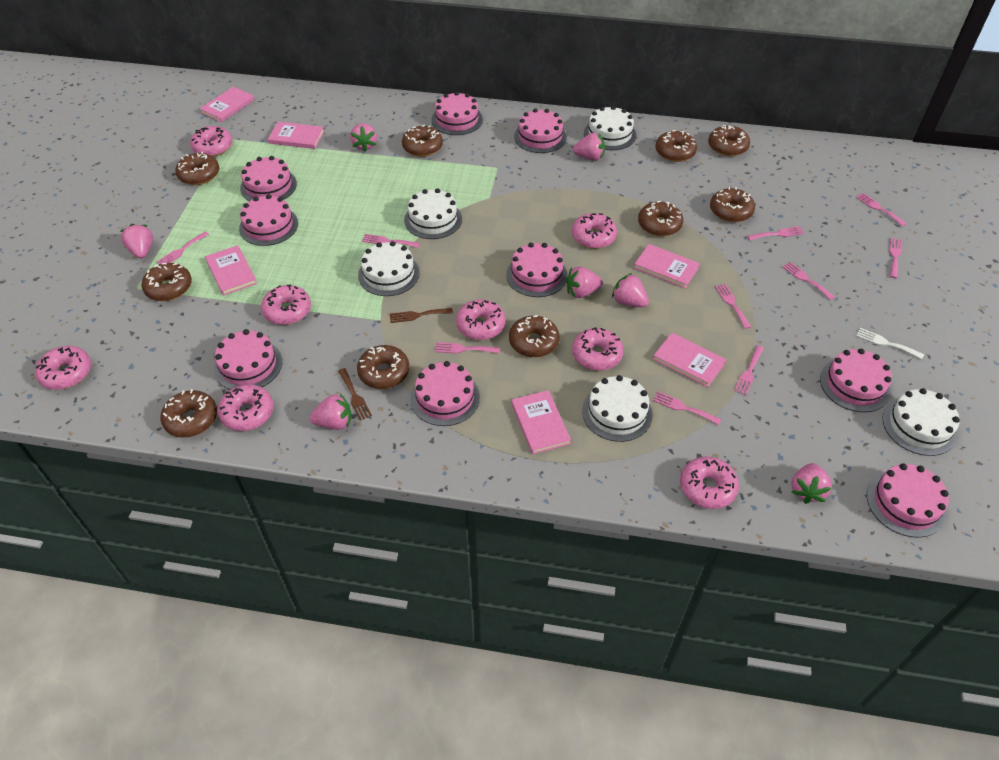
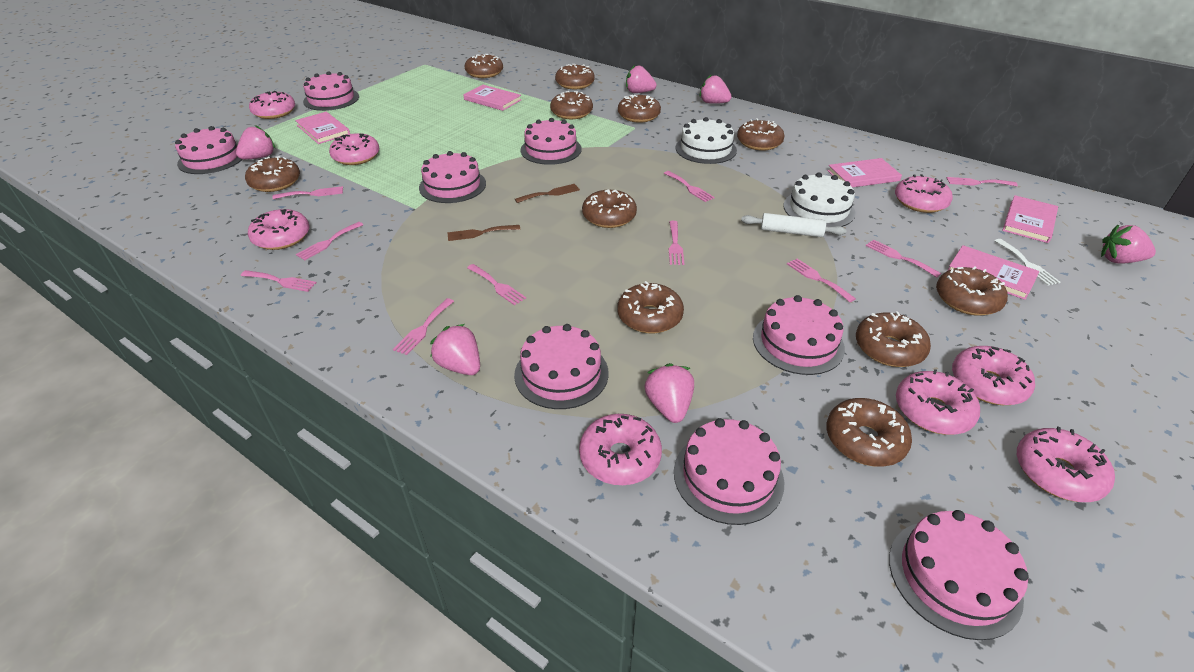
brown donut: 10 -> 11
pink book: 6 -> 5
pink cake: 9 -> 8
pink strawberry: 7 -> 6
white cake: 5 -> 2
white rolling pin: 0 -> 1

